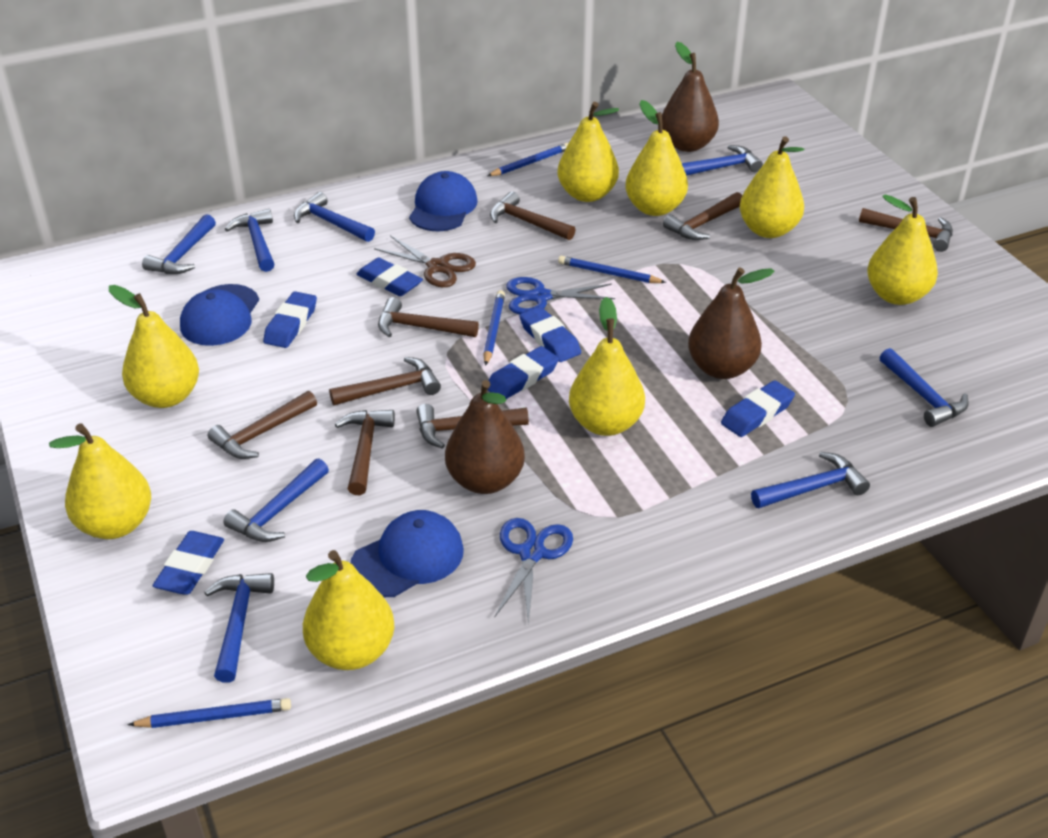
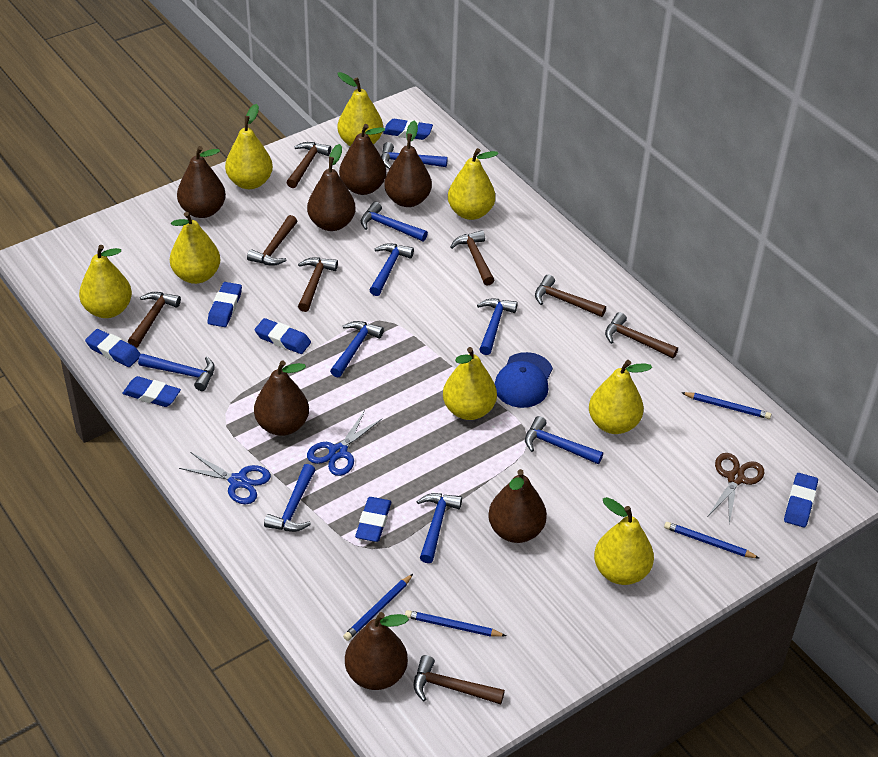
blue cap: 3 -> 1
blue eraser: 6 -> 7
blue hammer: 8 -> 9
brown pear: 3 -> 7

